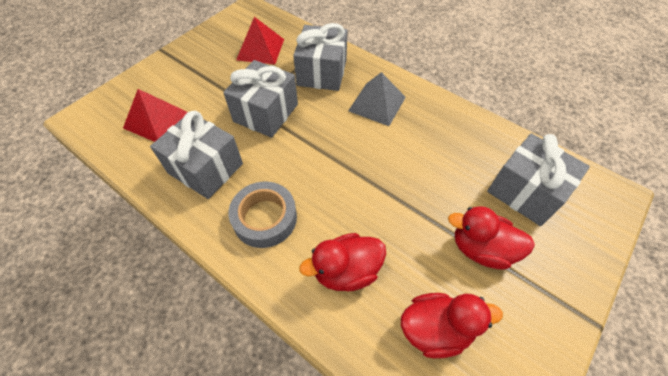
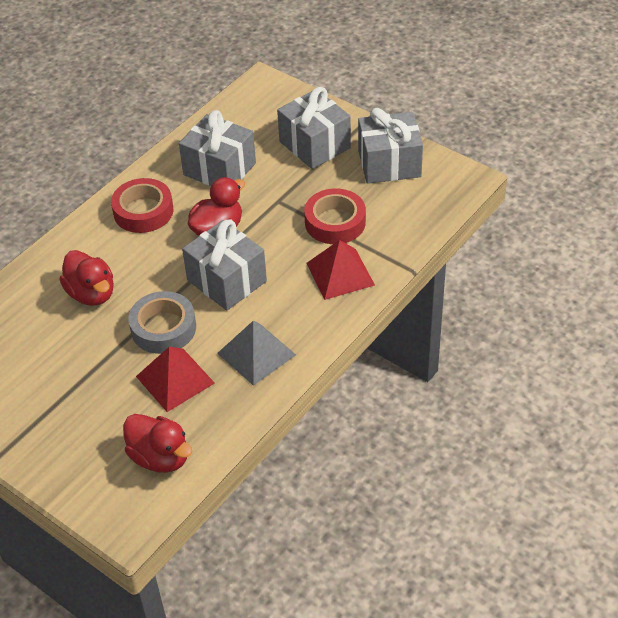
red tape: 0 -> 2

